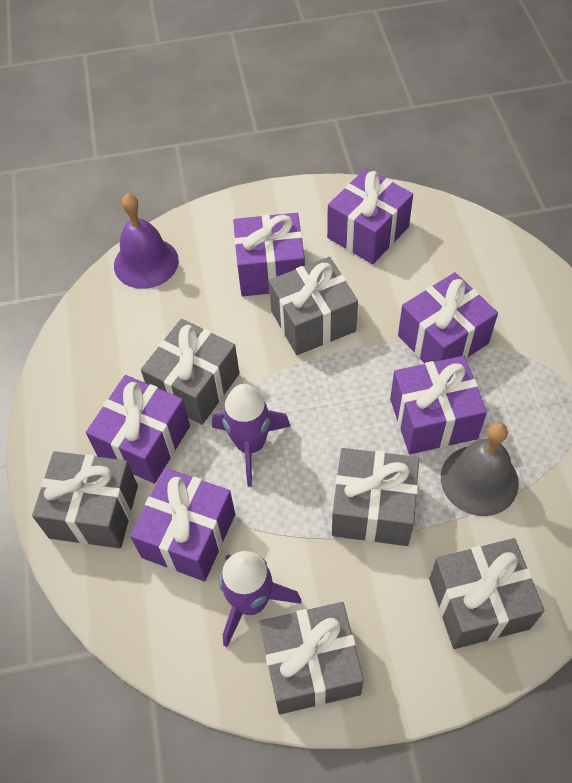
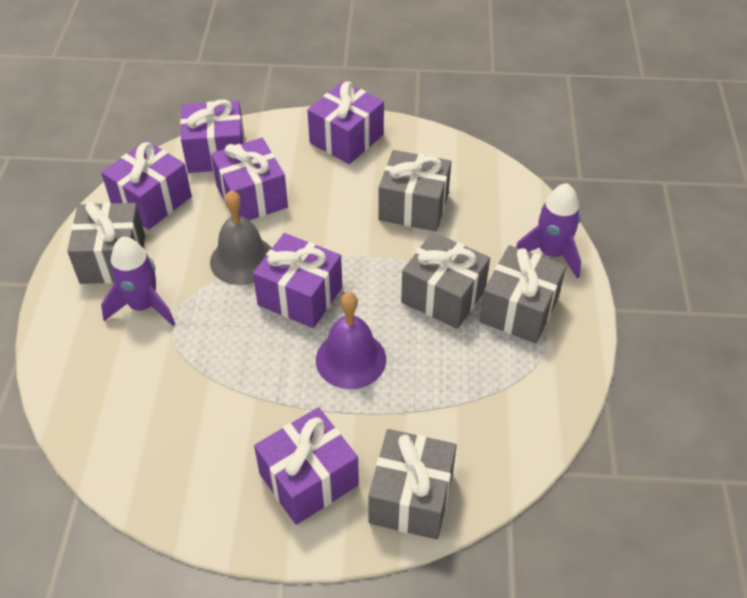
grey gift: 6 -> 5

